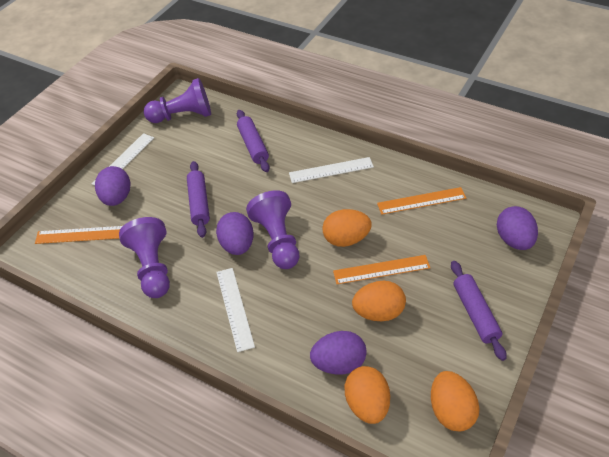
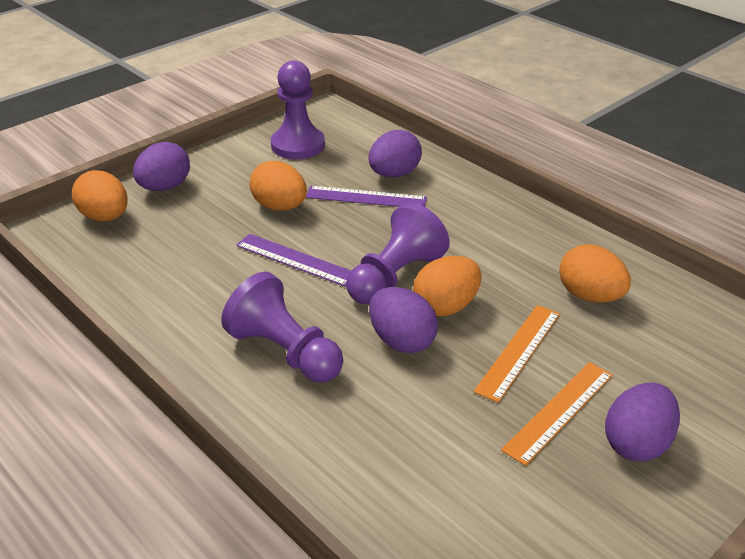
orange ruler: 3 -> 2
purple rolling pin: 3 -> 0
purple ruler: 0 -> 2
white ruler: 3 -> 0

